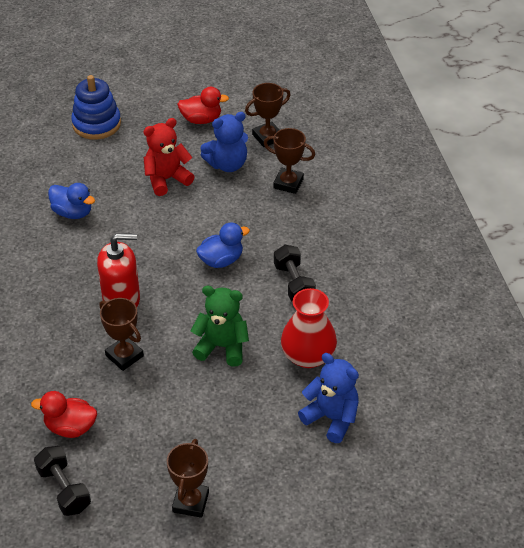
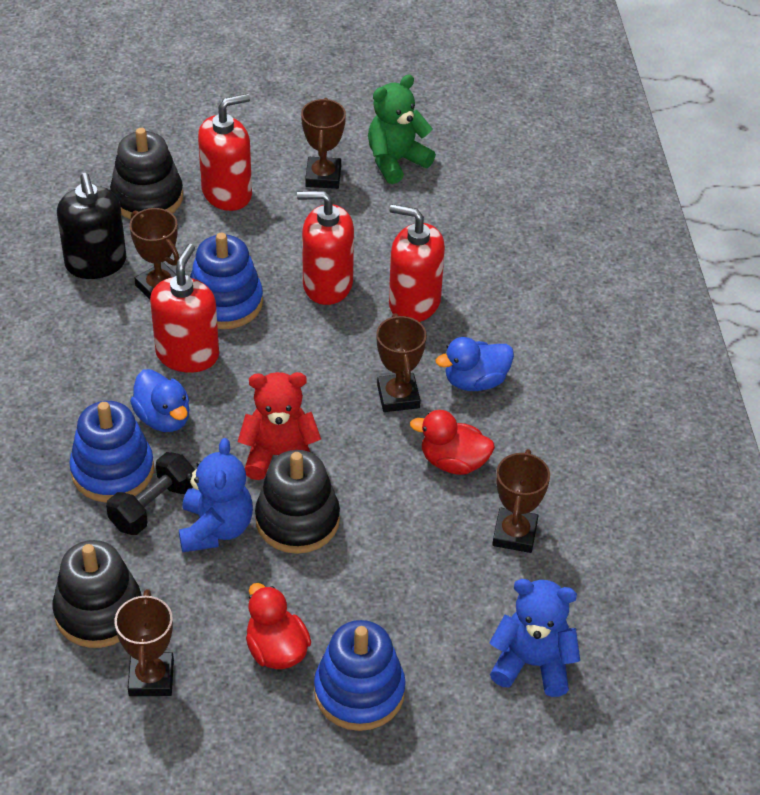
black dumbbell: 2 -> 1
black soap dispenser: 0 -> 1
black stacking toy: 0 -> 3
blue stacking toy: 1 -> 3
brown trophy: 4 -> 5
red soap dispenser: 1 -> 4
red vase: 1 -> 0

